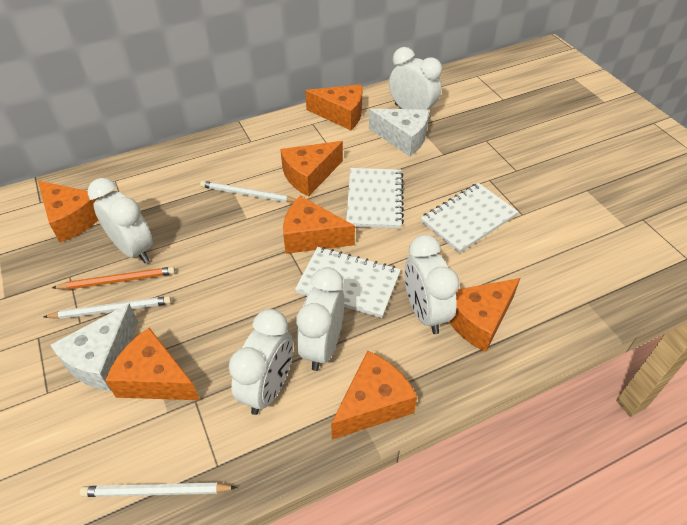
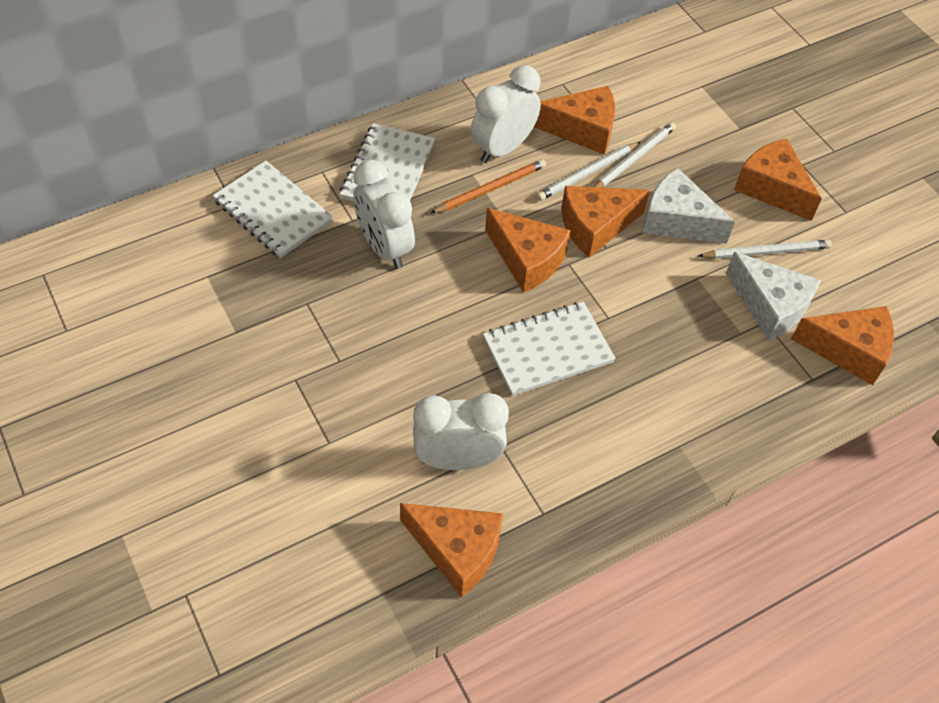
orange cheese: 7 -> 6
white clock: 5 -> 3

